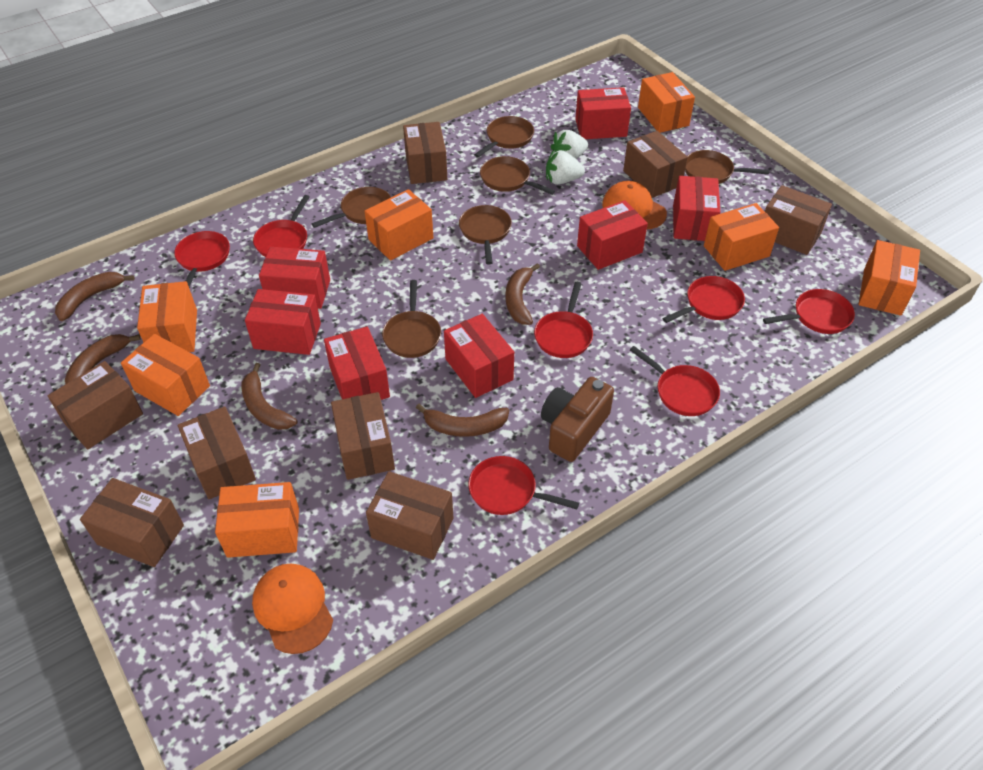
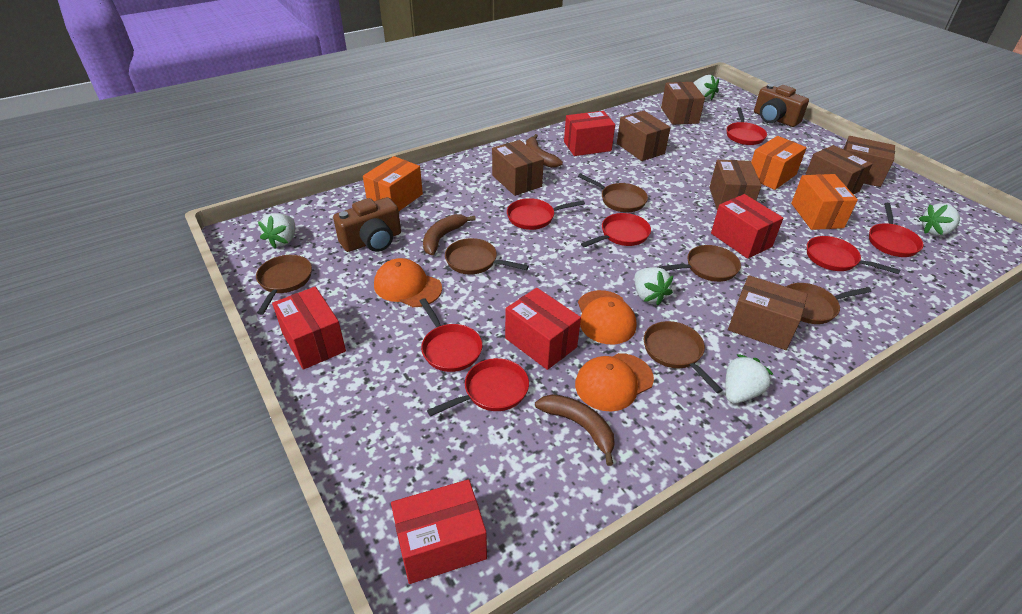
brown banana: 5 -> 3
brown box: 8 -> 7
brown camera: 1 -> 2
orange box: 7 -> 3
orange cap: 2 -> 3
red box: 7 -> 5
white strawberry: 2 -> 5

